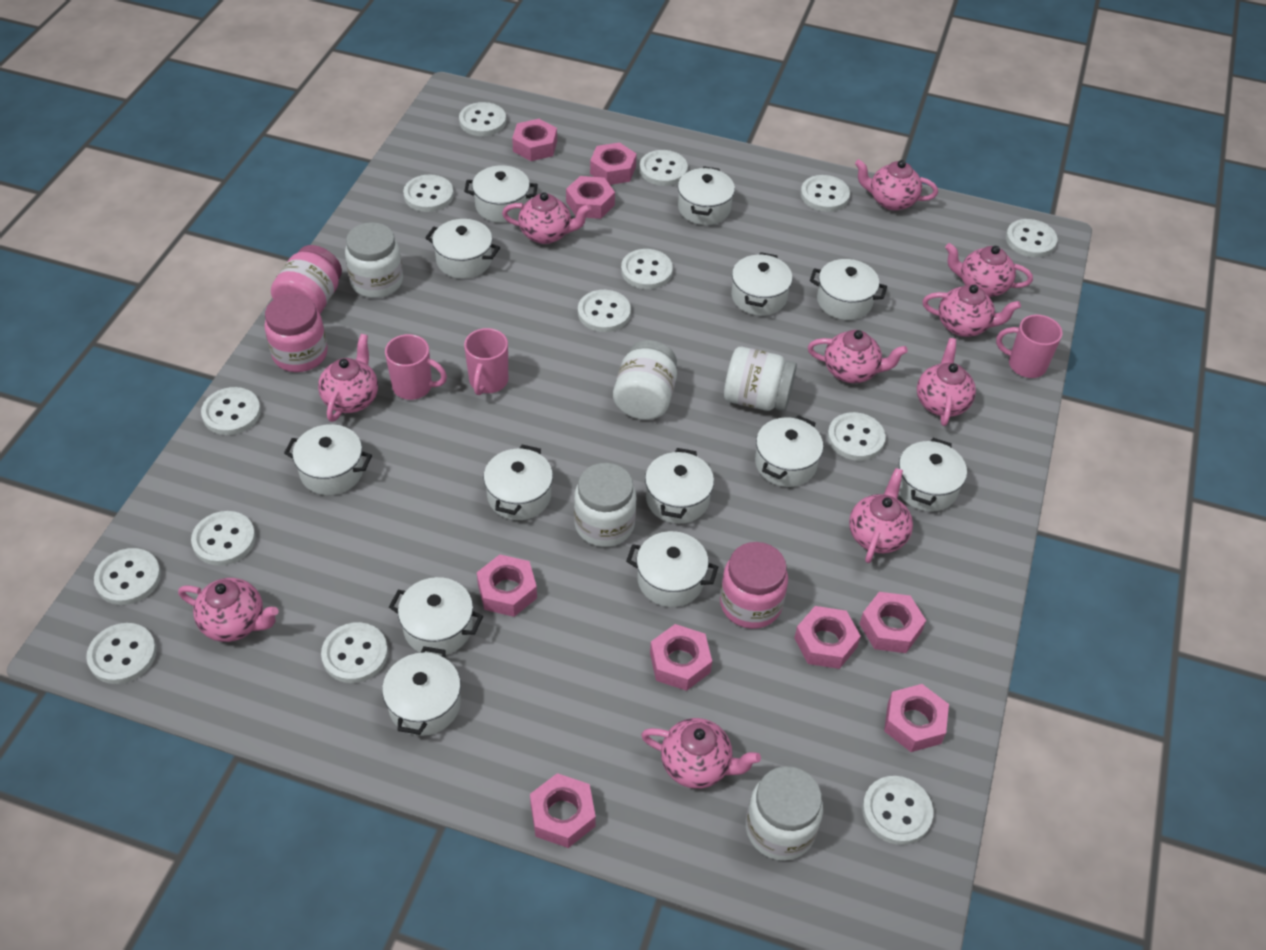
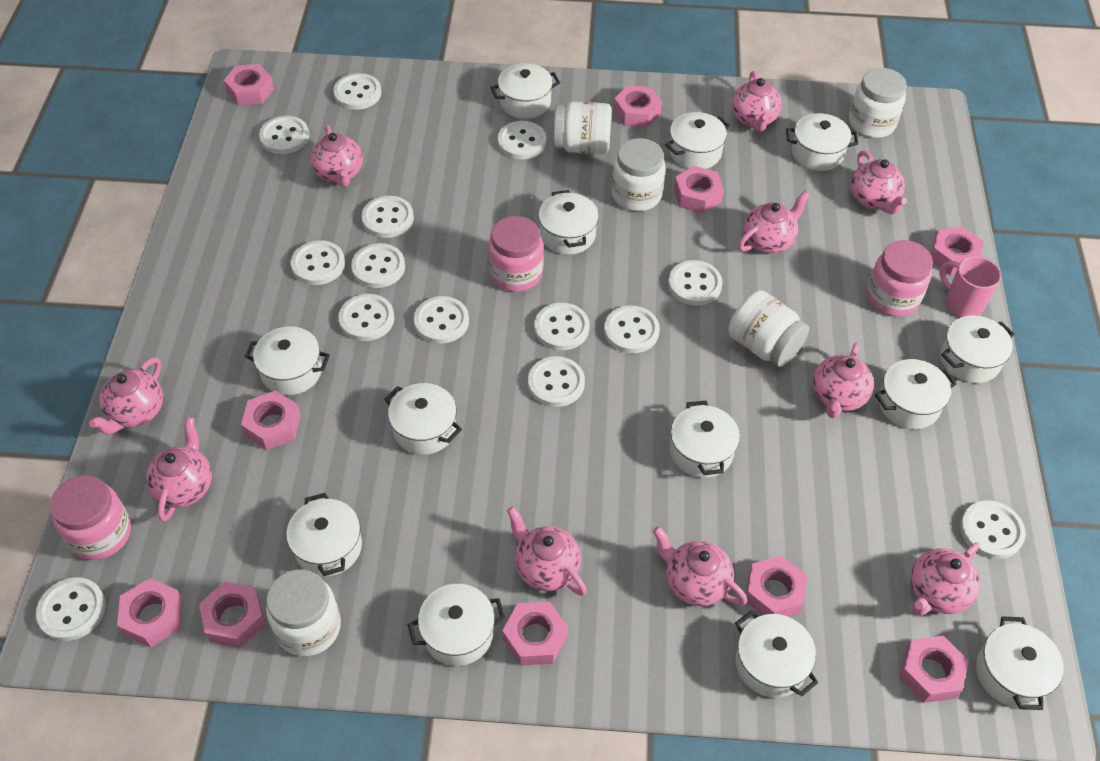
pink mug: 3 -> 1
pink nut: 9 -> 10

